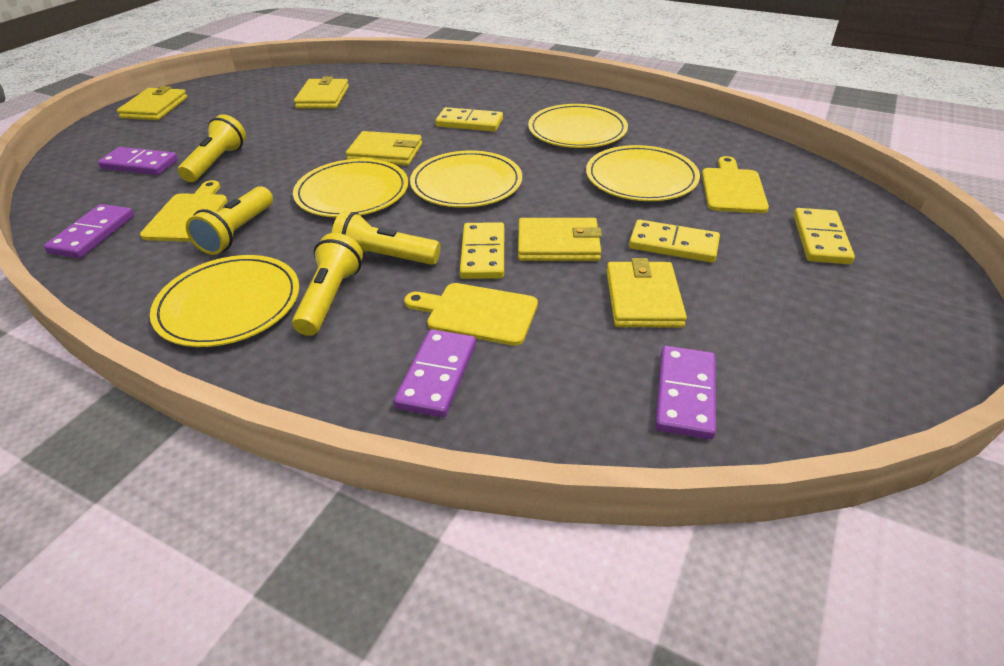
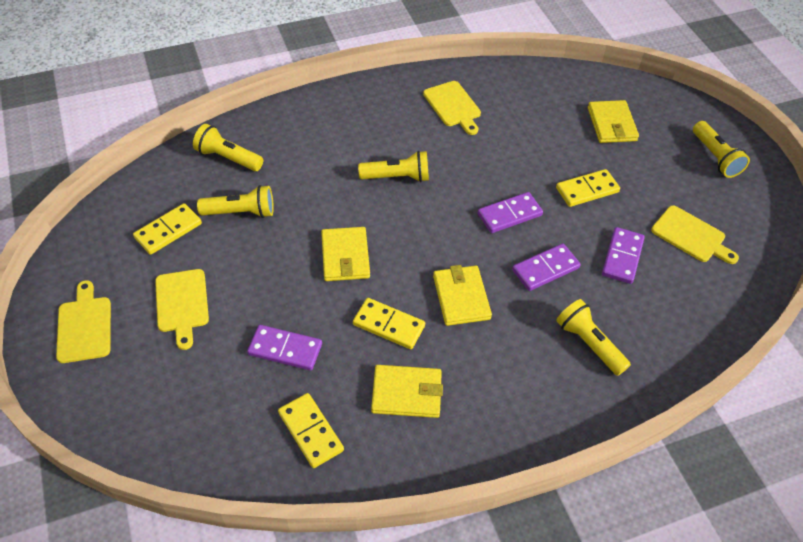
yellow cutting board: 3 -> 4
yellow flashlight: 4 -> 5
yellow plate: 5 -> 0
yellow wallet: 5 -> 4

